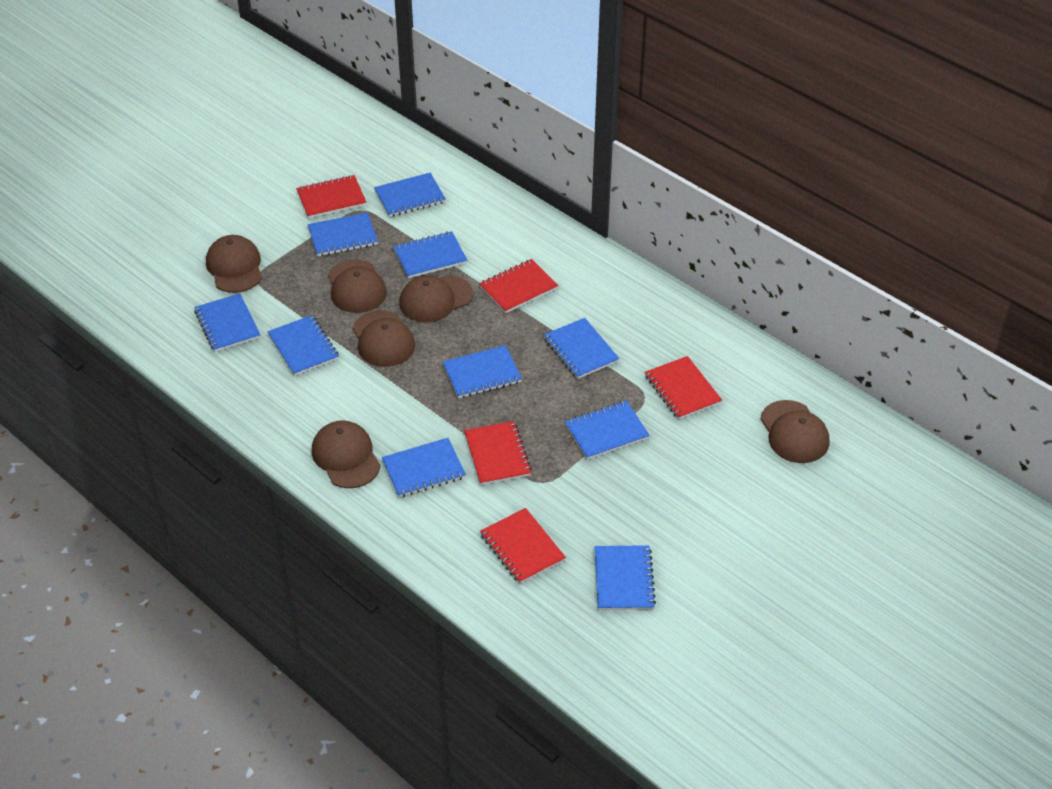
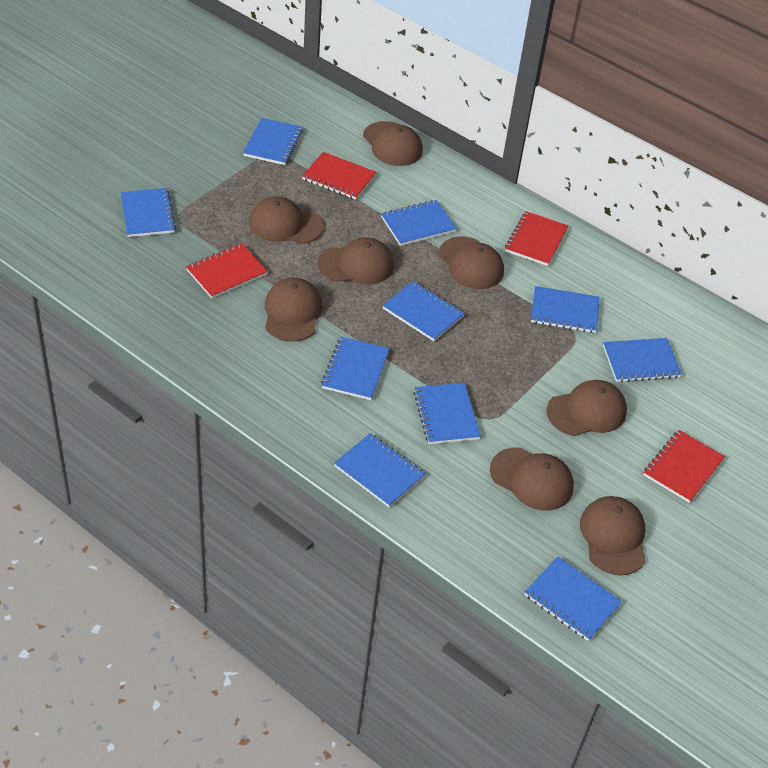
brown cap: 6 -> 8
red notebook: 5 -> 4

